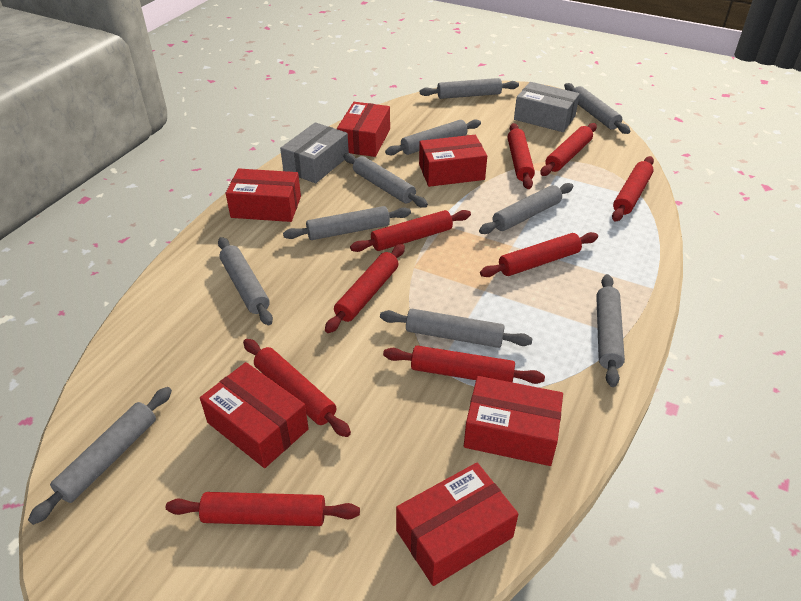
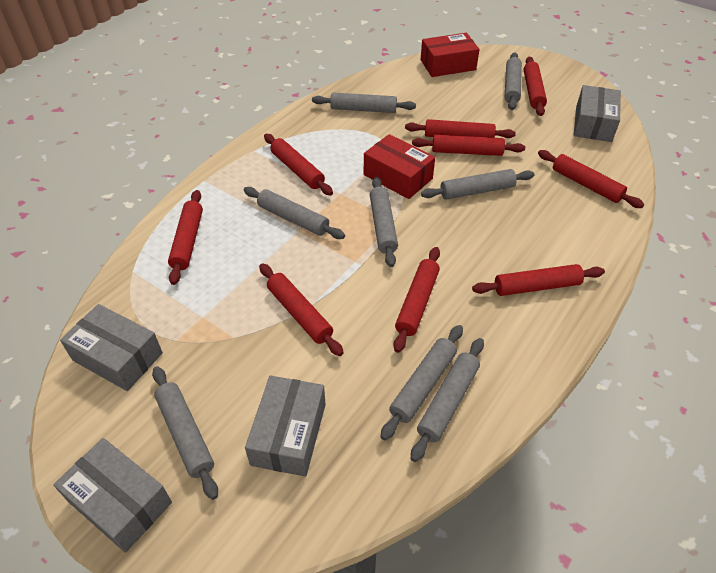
grey box: 2 -> 4
grey rolling pin: 10 -> 8
red box: 6 -> 2

